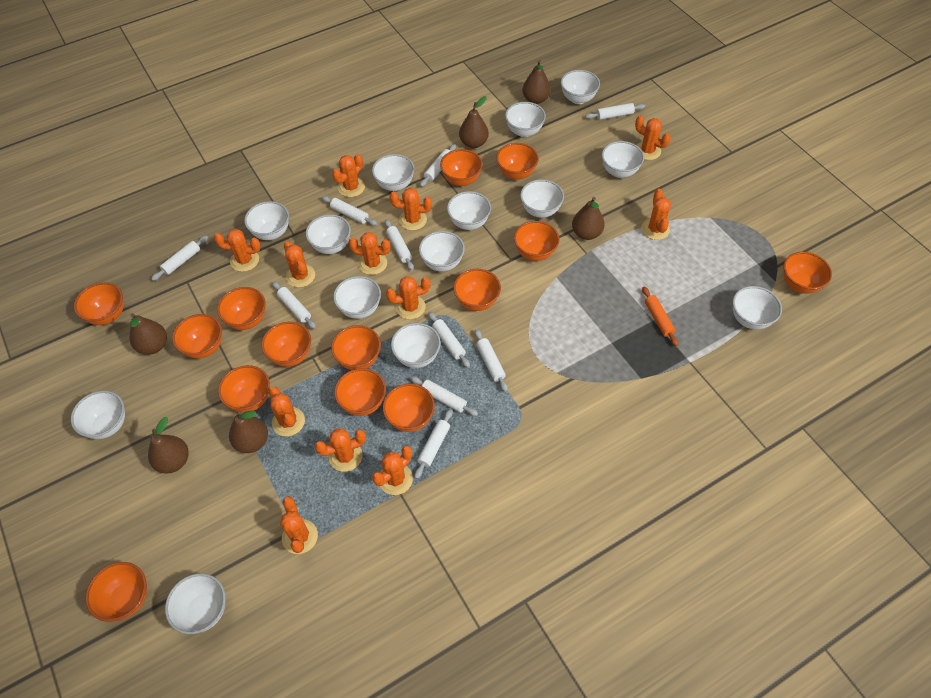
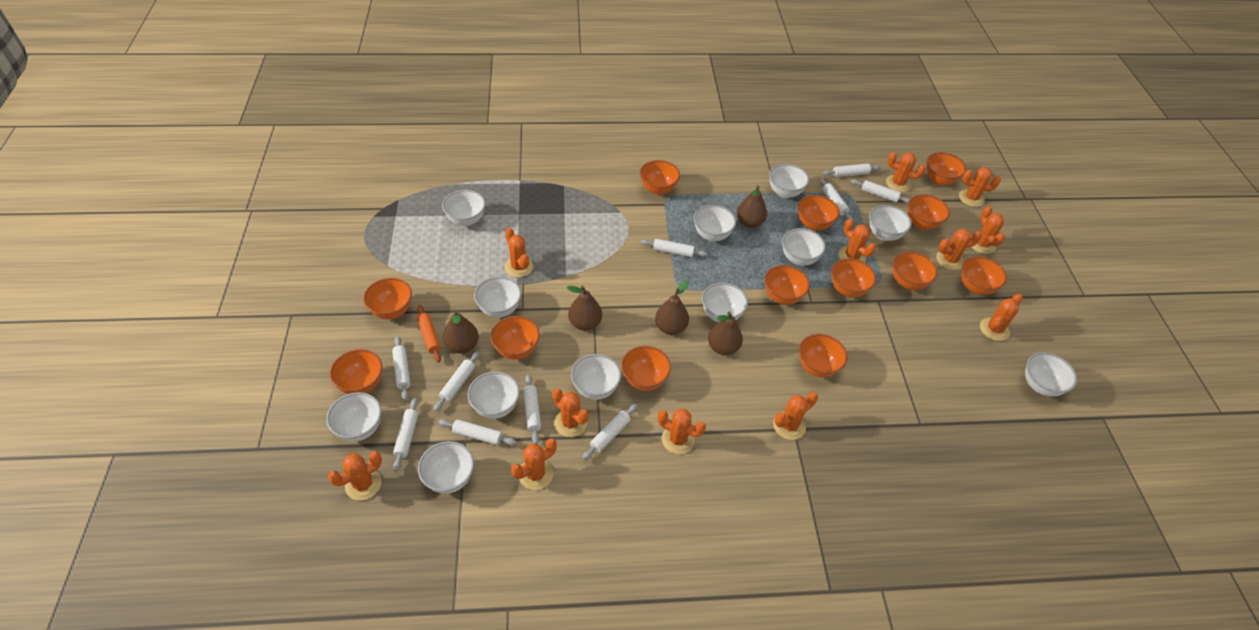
brown pear: 6 -> 5
orange bowl: 14 -> 13
white bowl: 14 -> 12

